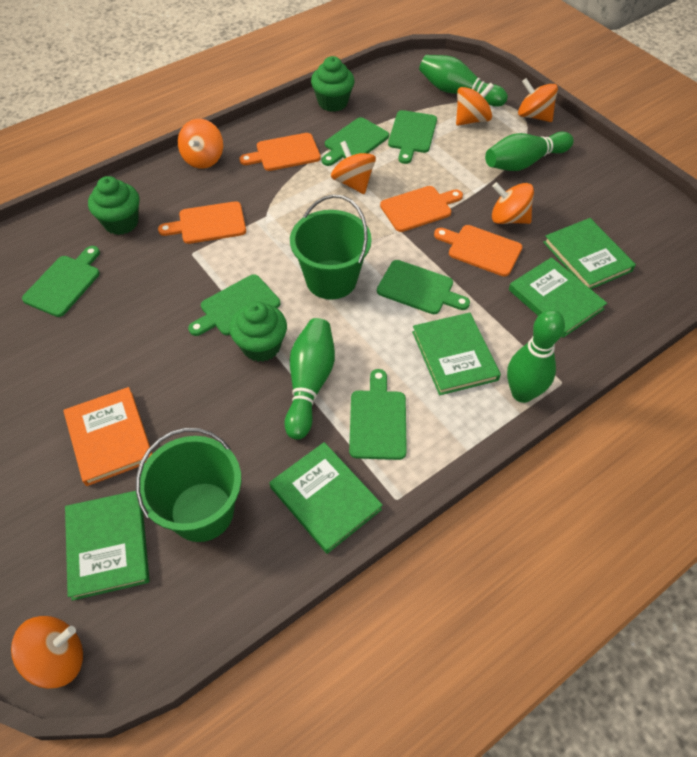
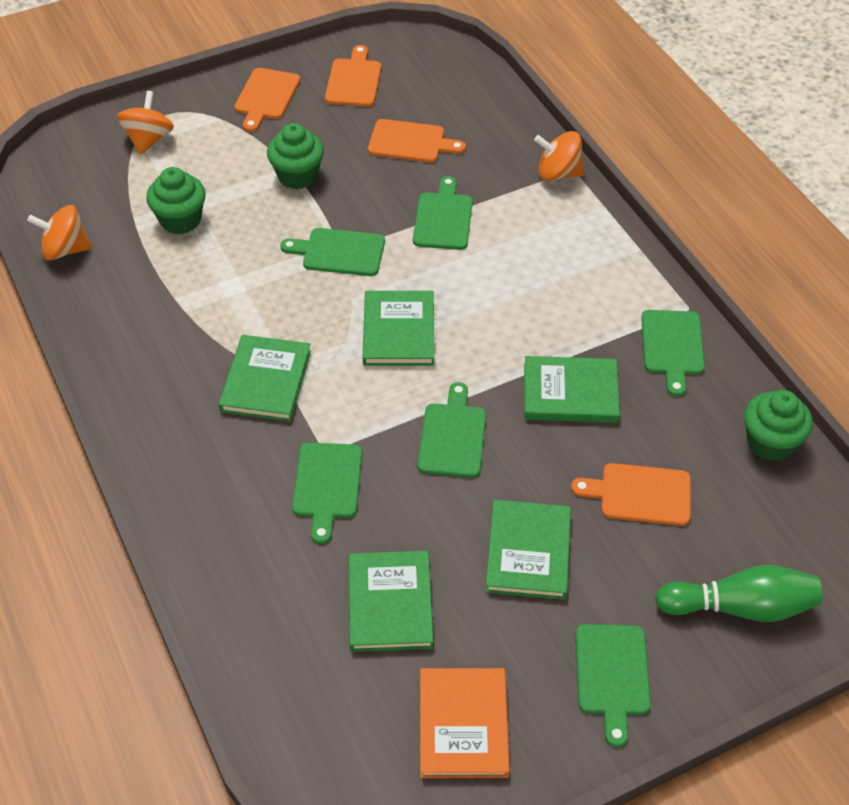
green bowling pin: 4 -> 1
green bucket: 2 -> 0
orange spinning top: 6 -> 3

